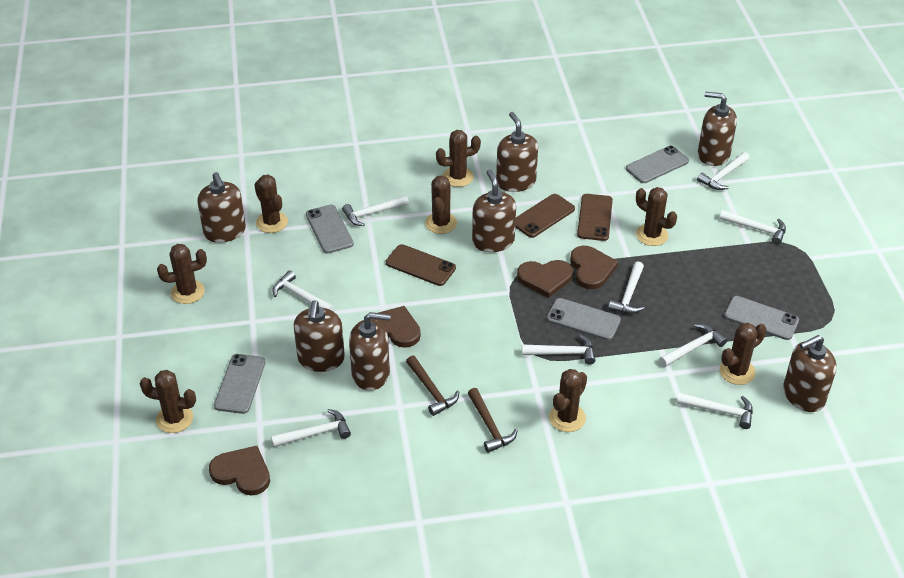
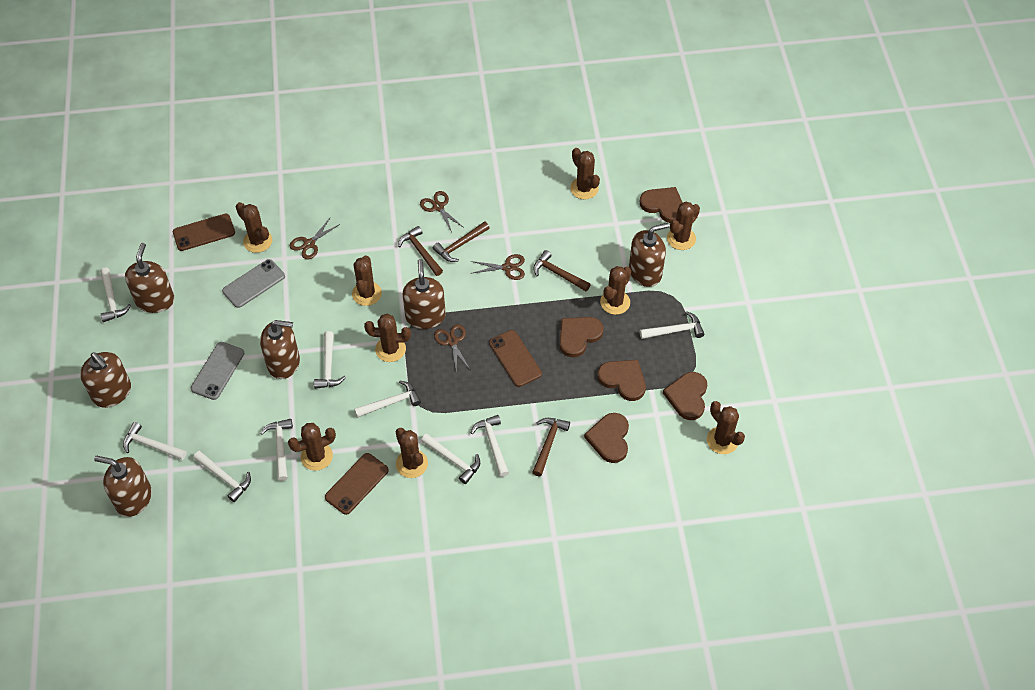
brown cactus: 8 -> 9
brown hammer: 2 -> 4
brown heart: 4 -> 5
brown scissors: 0 -> 4
brown soap dispenser: 7 -> 6
grey phone: 5 -> 2

